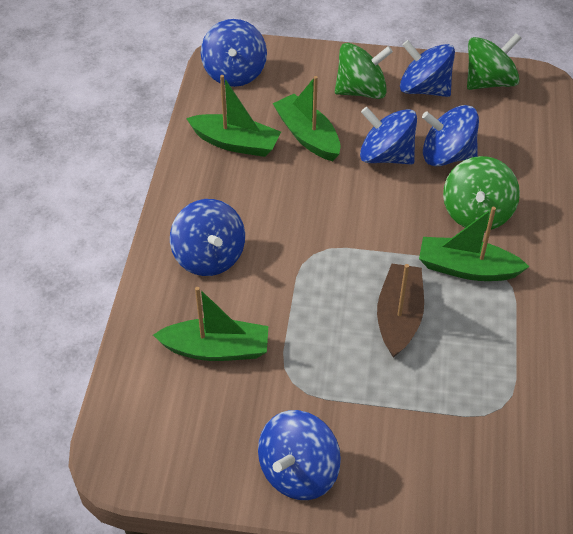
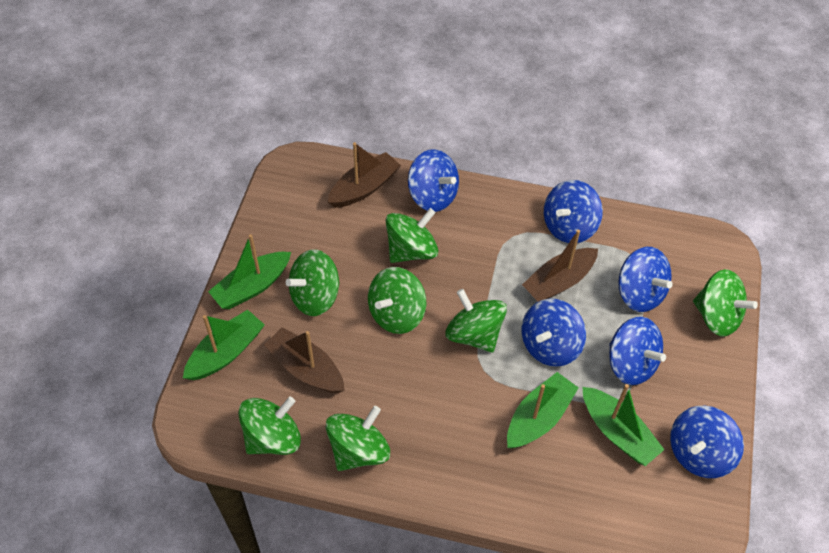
brown boat: 1 -> 3
green spinning top: 3 -> 7

